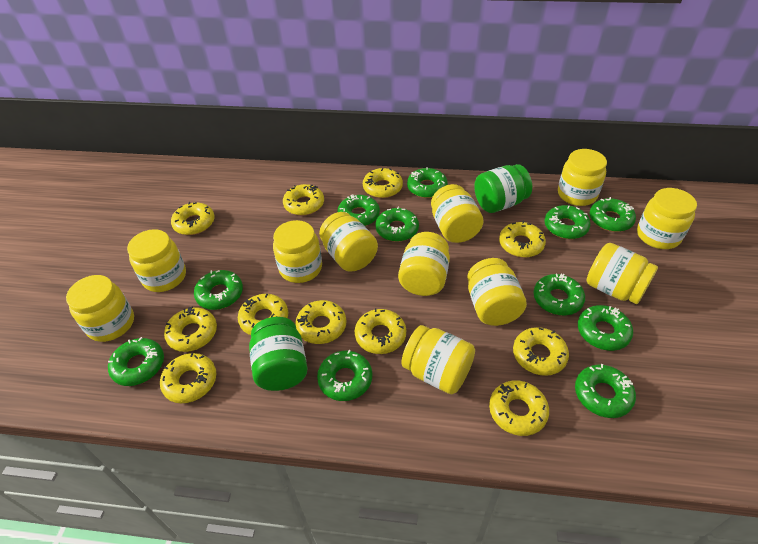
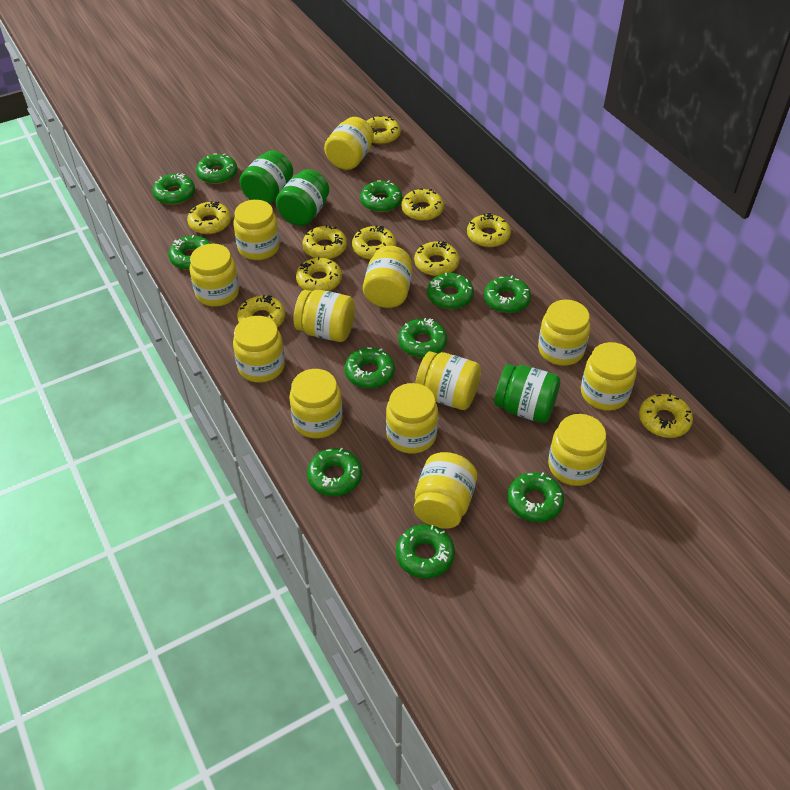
green jar: 2 -> 3
yellow donut: 11 -> 10
yellow jar: 11 -> 13

